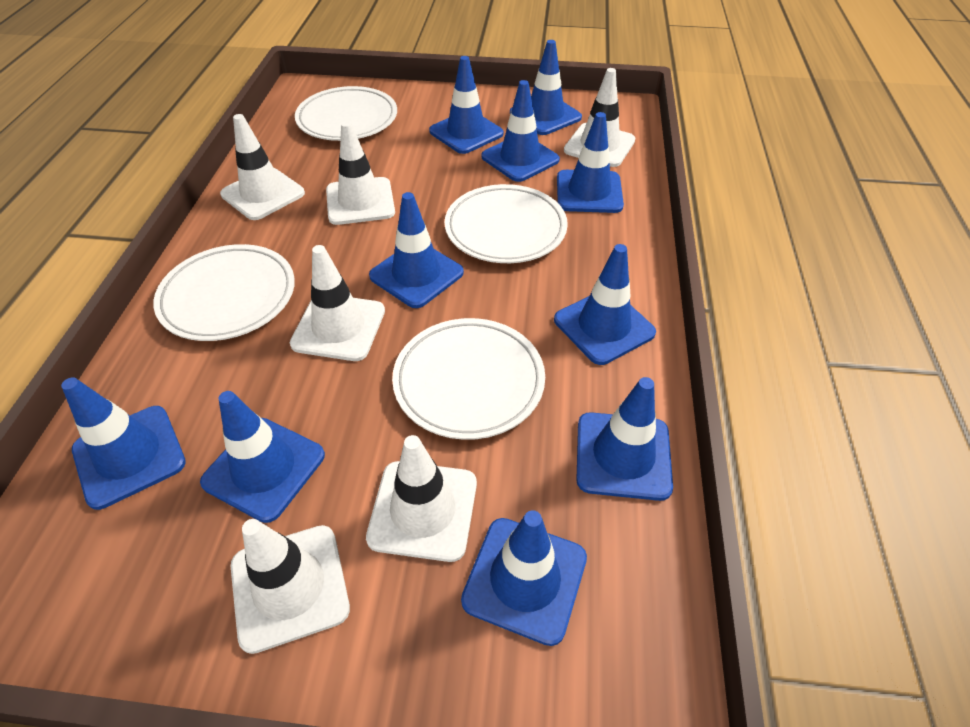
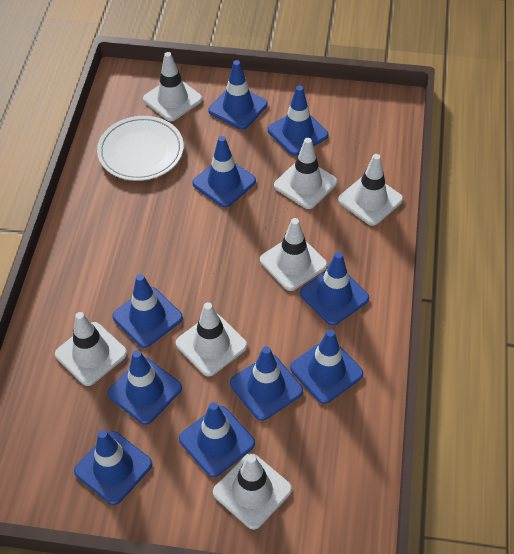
white plate: 4 -> 1
white traffic cone: 6 -> 7

